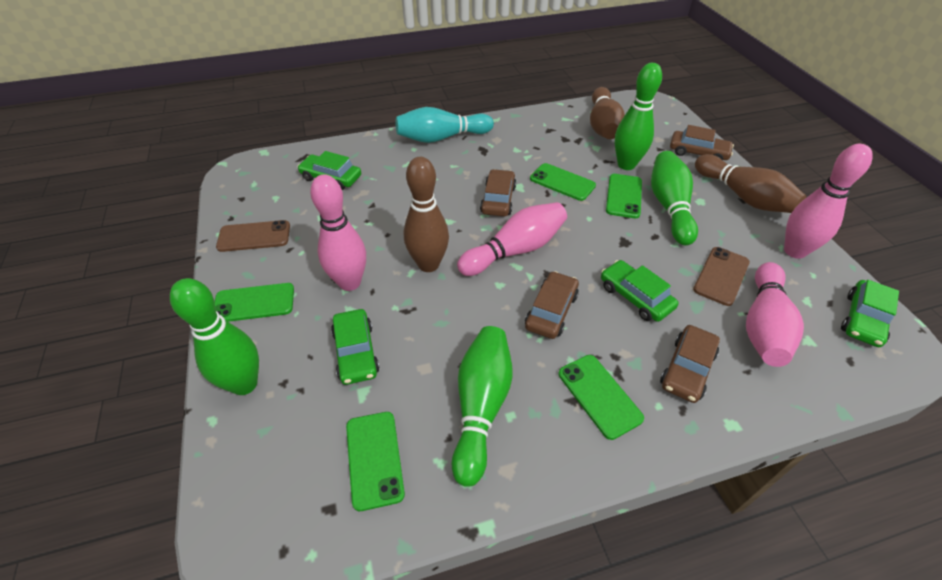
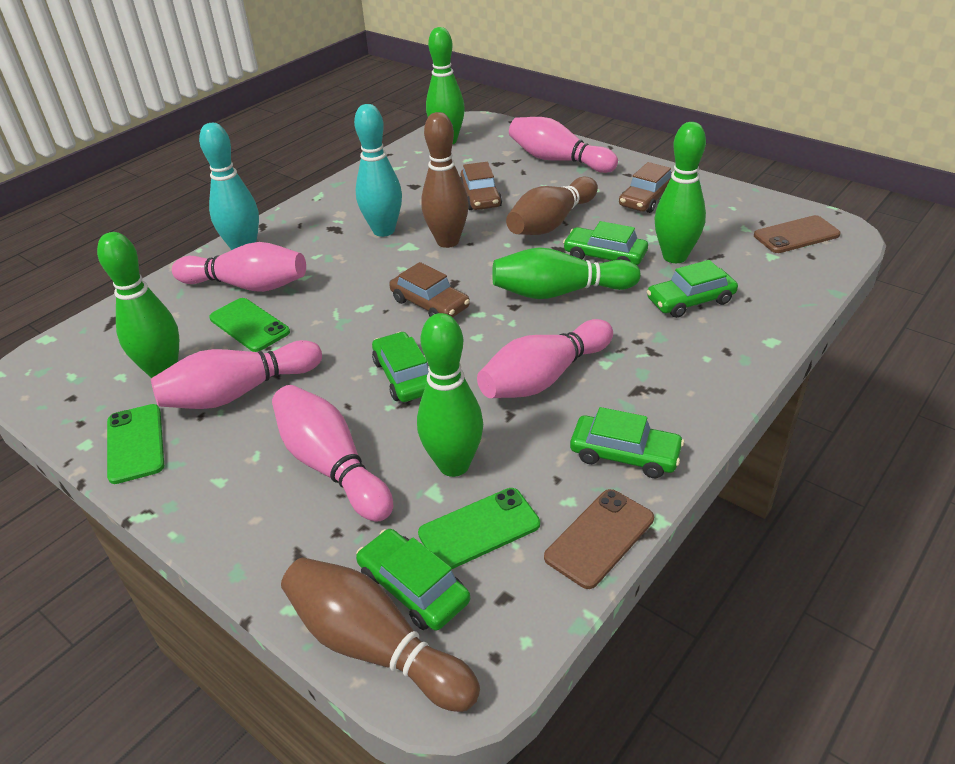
brown car: 4 -> 3
green bowling pin: 4 -> 5
green car: 4 -> 5
green phone: 5 -> 3
pink bowling pin: 4 -> 5
turquoise bowling pin: 1 -> 2

